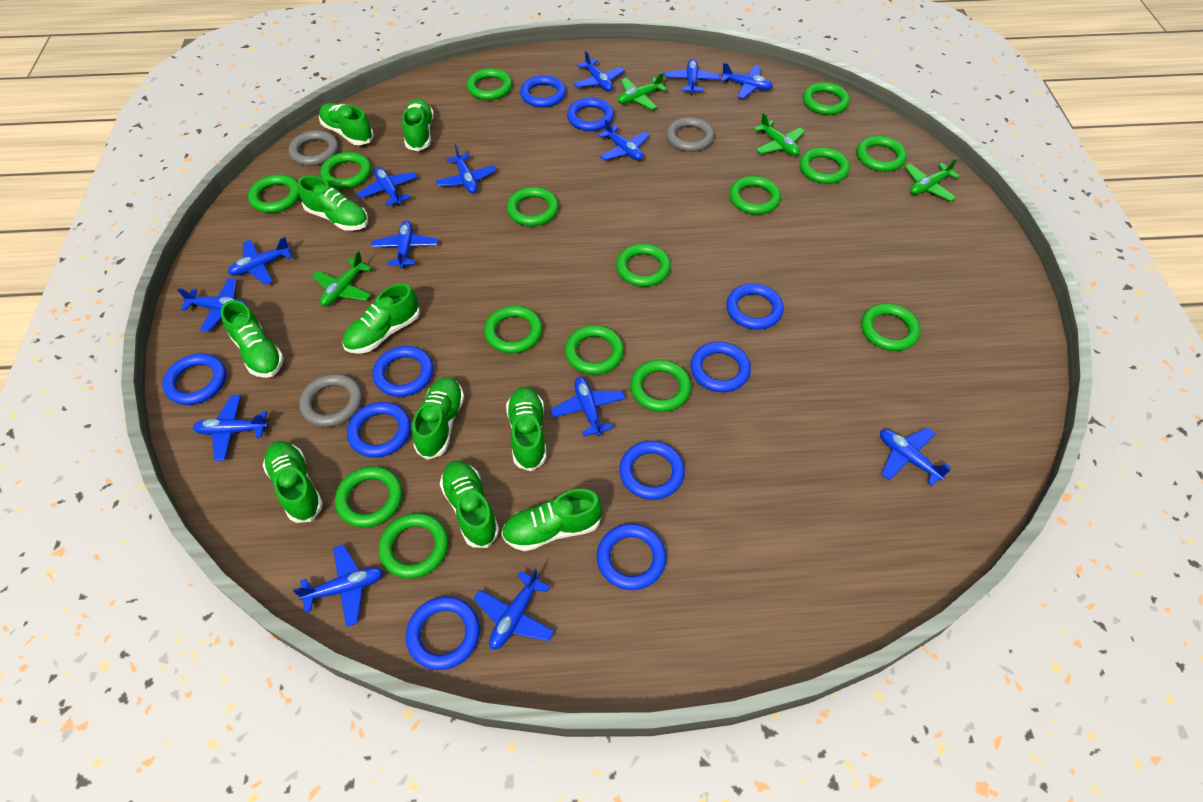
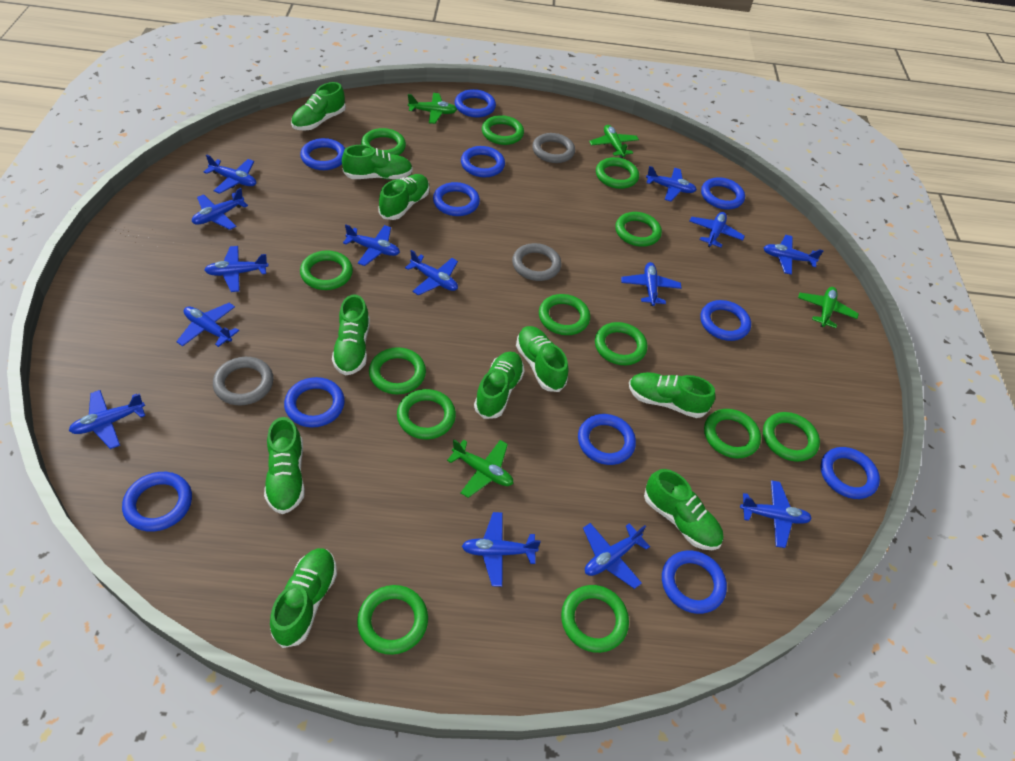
blue ring: 10 -> 11
green ring: 15 -> 13

